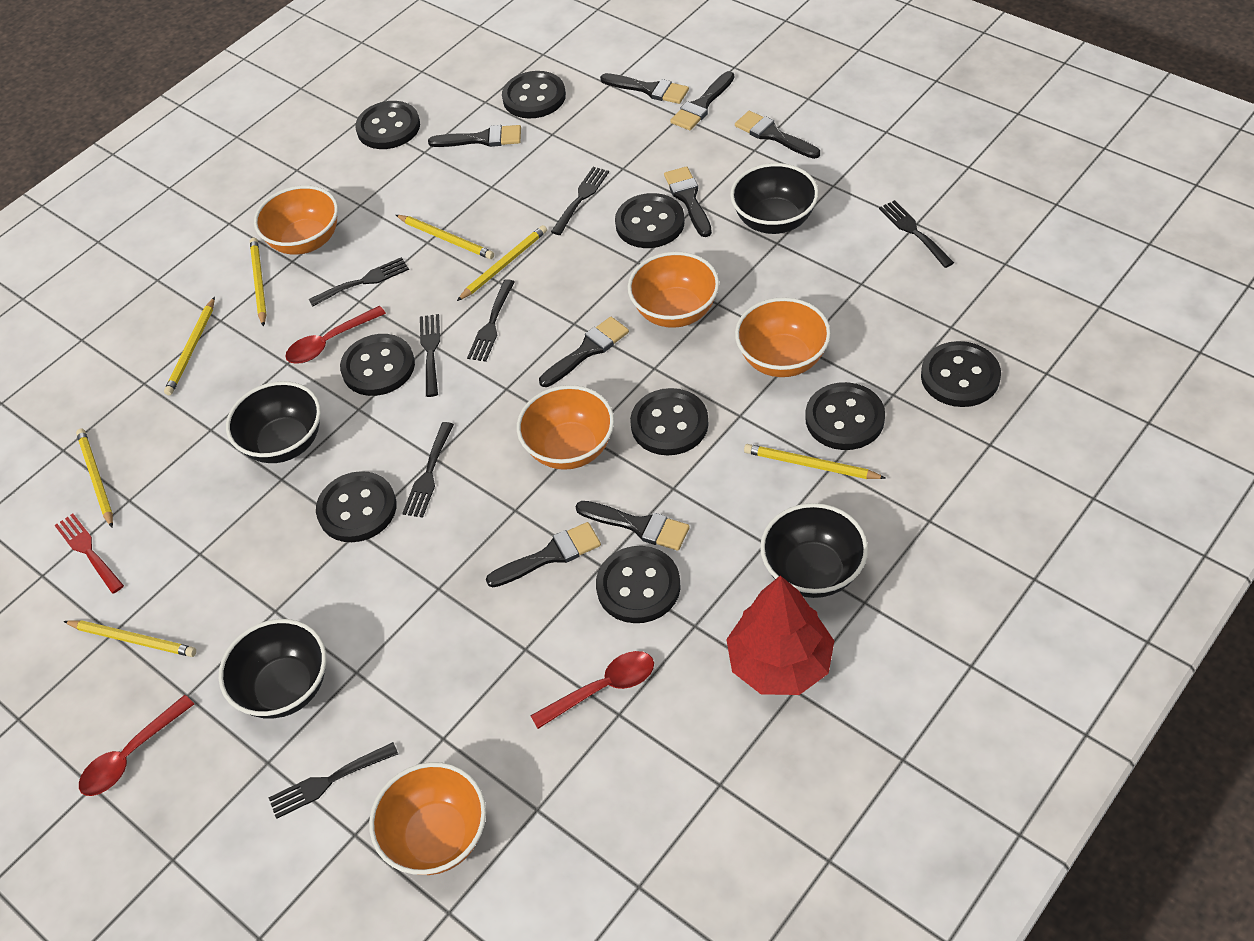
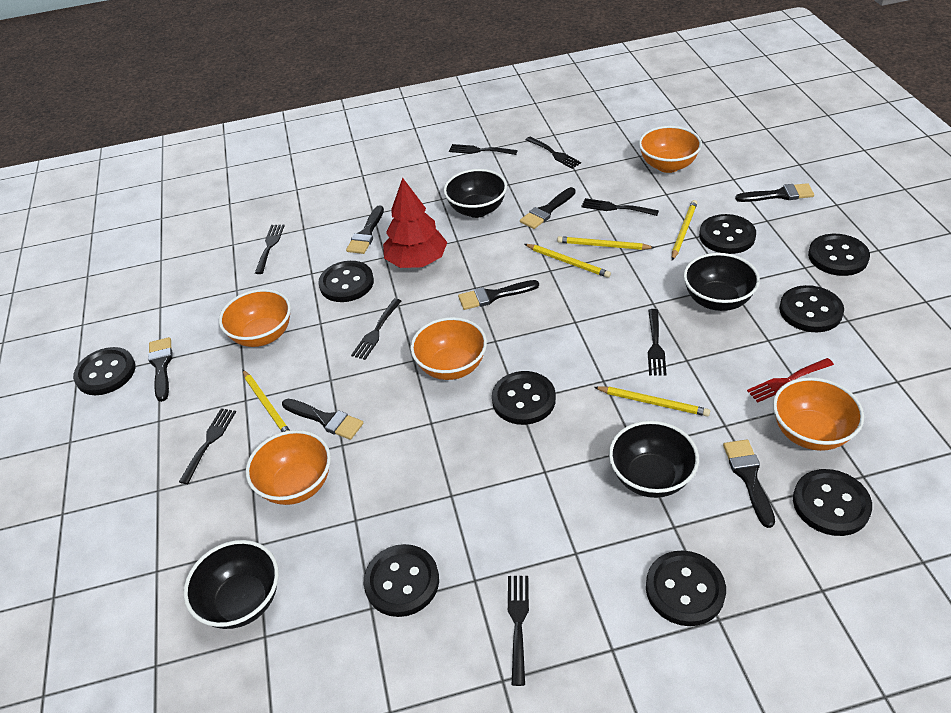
black brush: 8 -> 7
black fork: 7 -> 8
red spoon: 3 -> 0
yellow pencil: 7 -> 5

